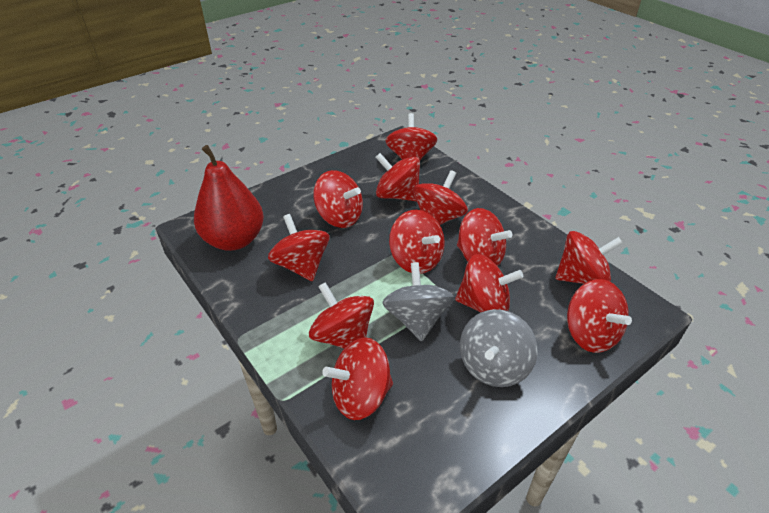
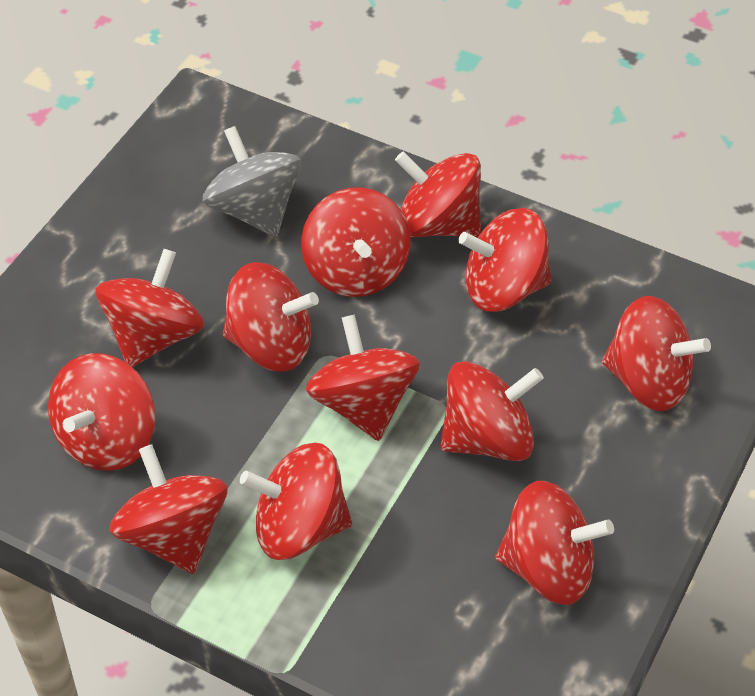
grey spinning top: 2 -> 1
red pear: 1 -> 0

